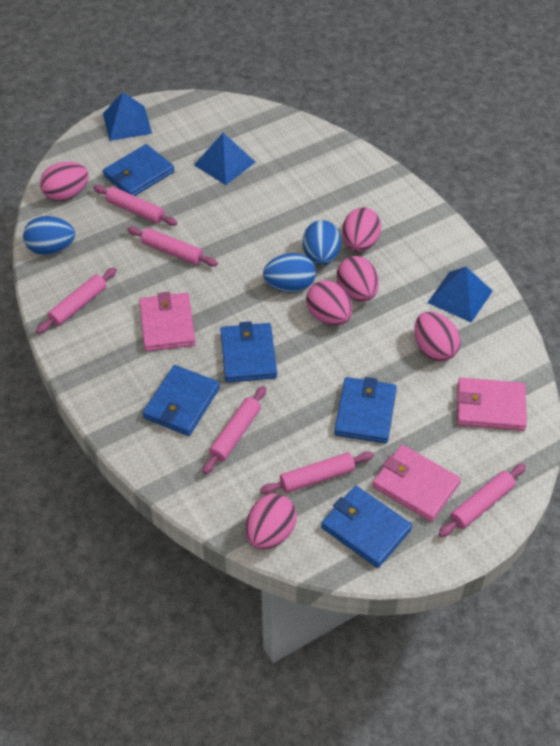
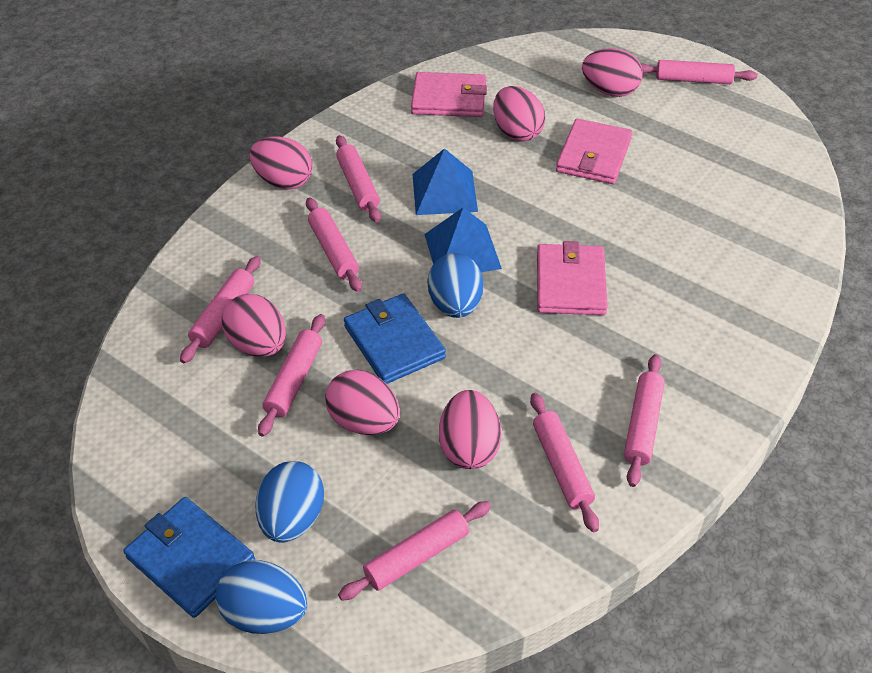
blue pyramid: 3 -> 2
blue wallet: 5 -> 2
pink rolling pin: 6 -> 8

